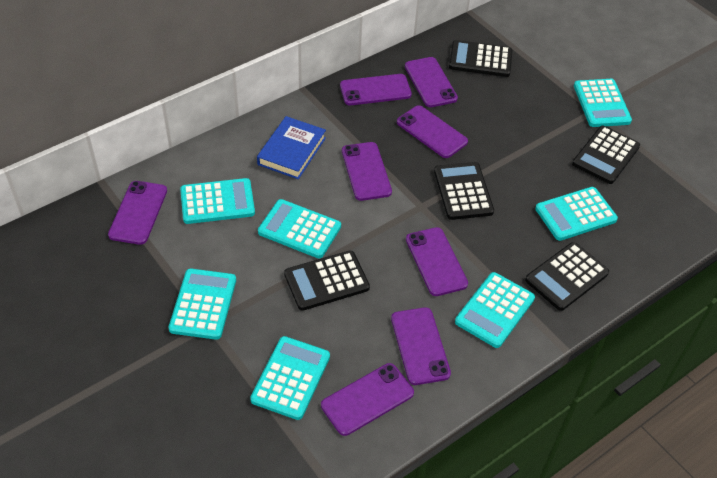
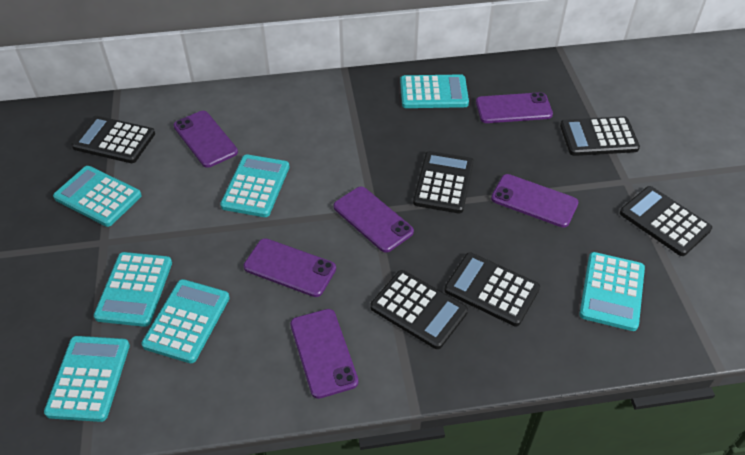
black calculator: 5 -> 6
blue book: 1 -> 0
purple phone: 8 -> 6

